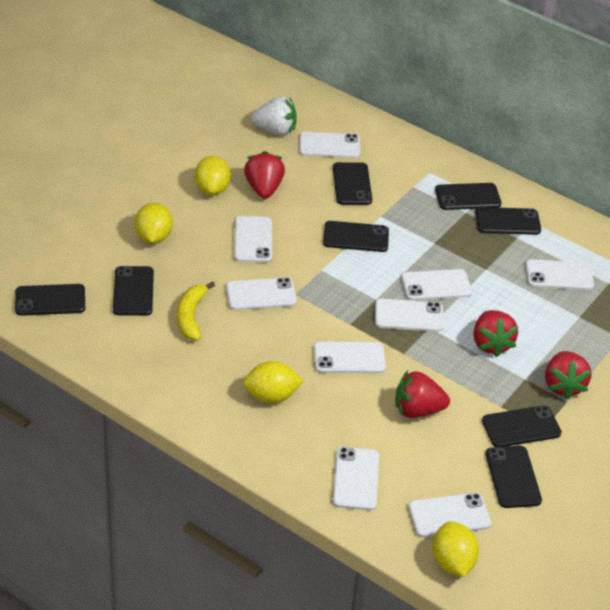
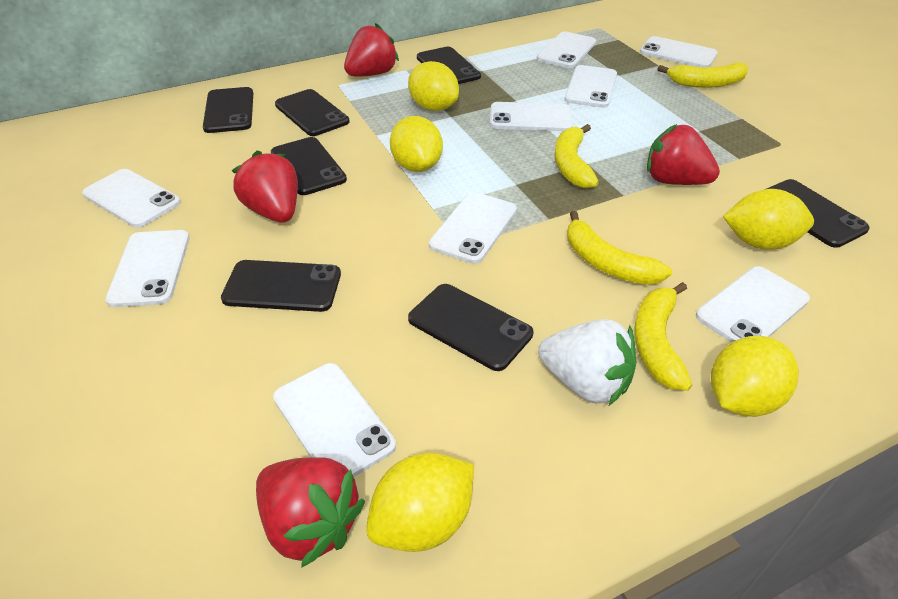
black phone: 8 -> 7
yellow banana: 1 -> 4
yellow lemon: 4 -> 5

